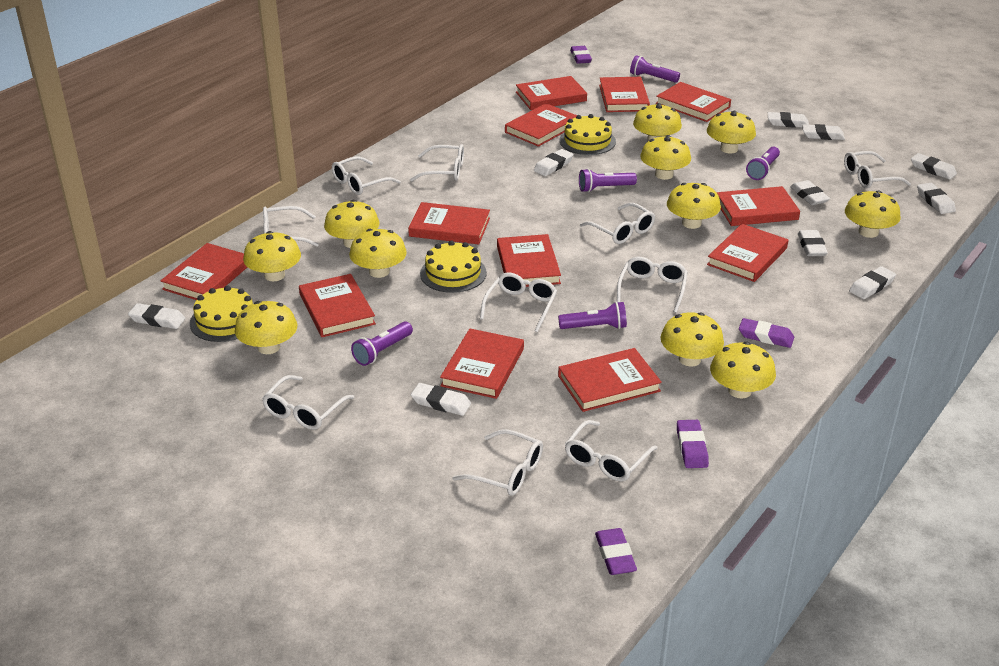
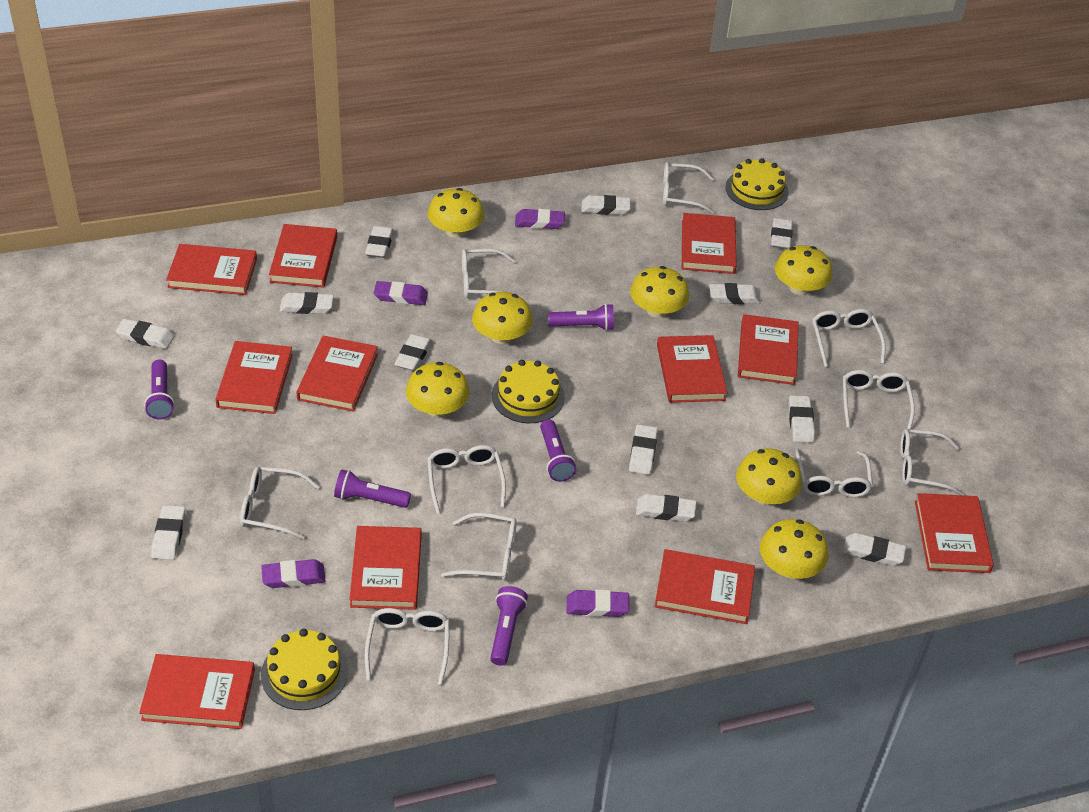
red book: 12 -> 11
white eraser: 10 -> 12
yellow mushroom: 11 -> 7

